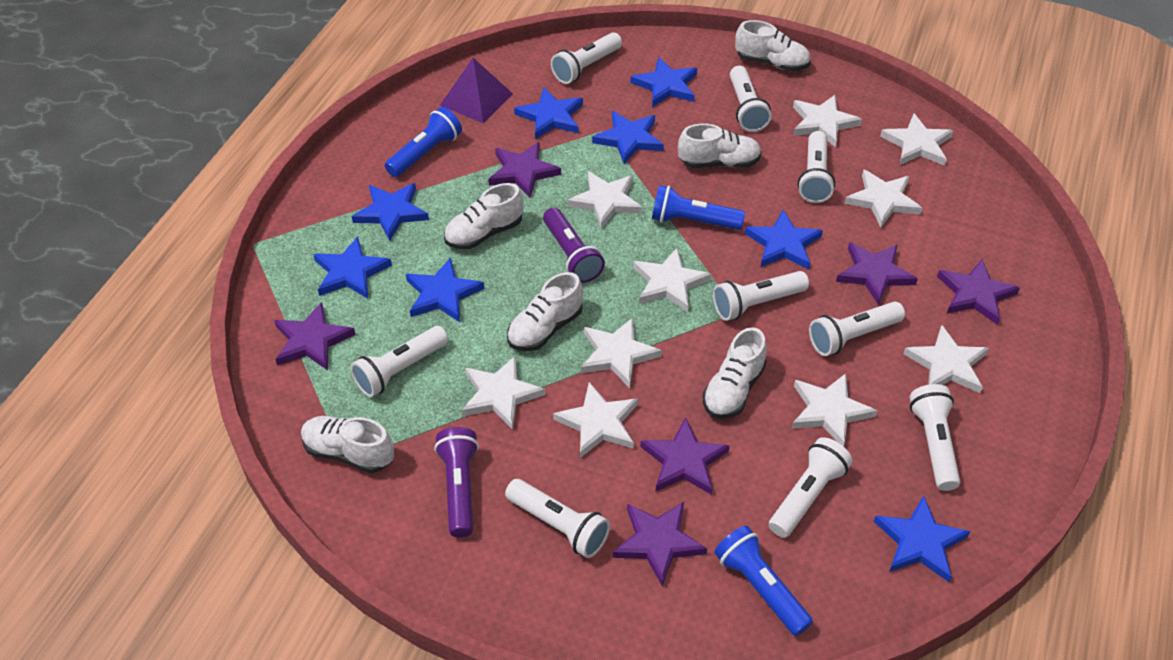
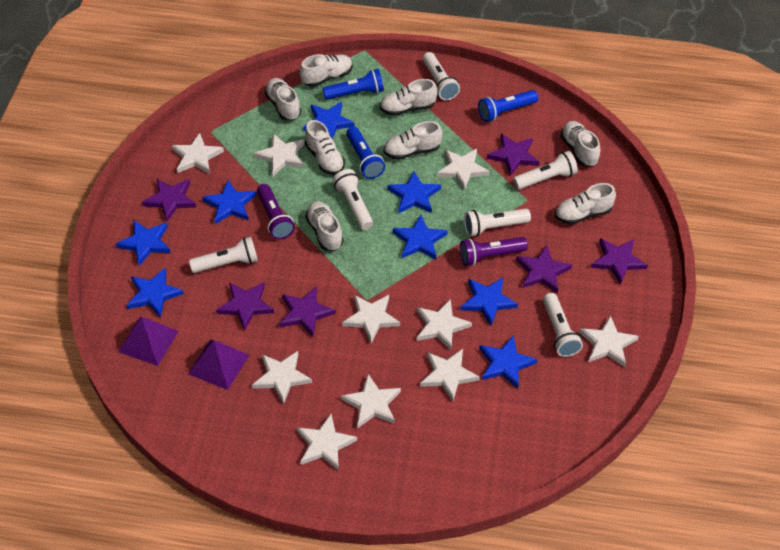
purple pyramid: 1 -> 2
white flashlight: 9 -> 6
white shoe: 6 -> 8

